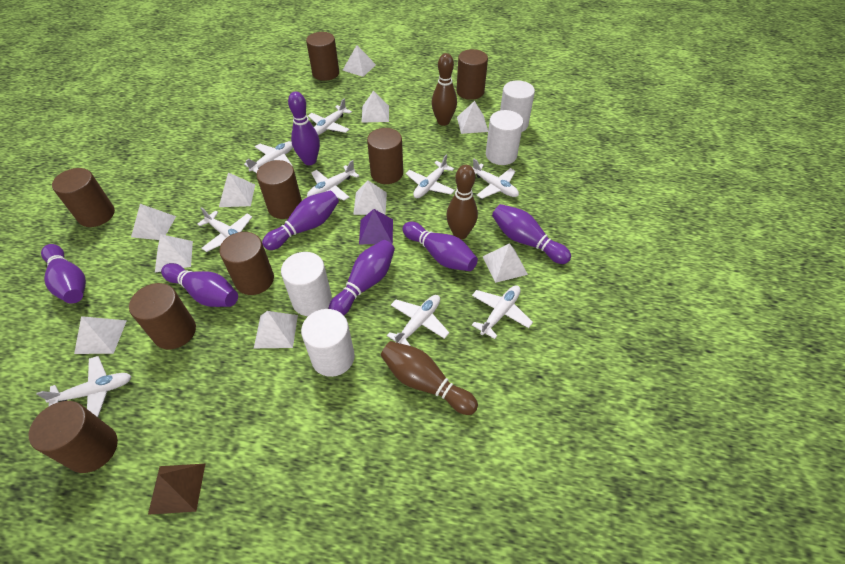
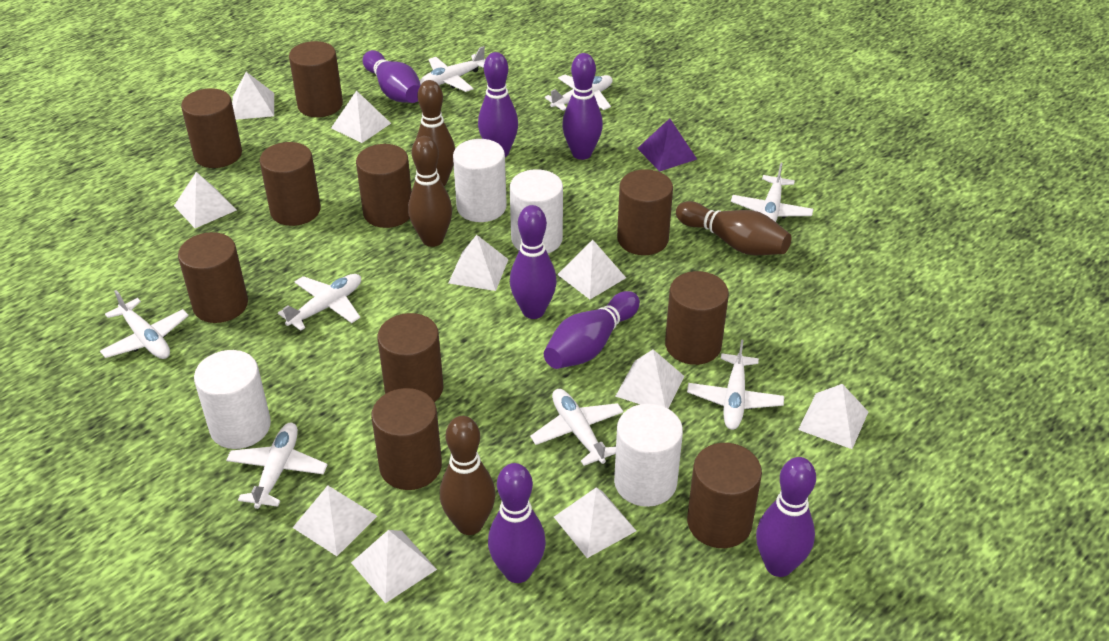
brown bowling pin: 3 -> 4
brown cylinder: 8 -> 10
brown pyramid: 1 -> 0
white plane: 9 -> 8

